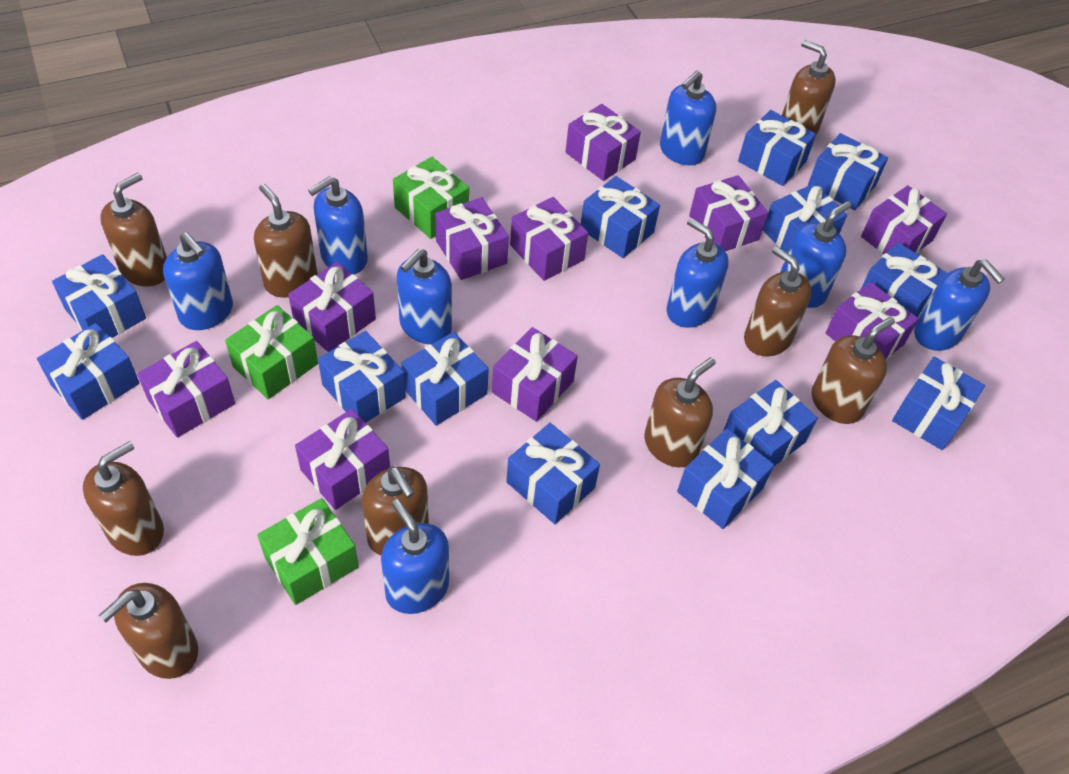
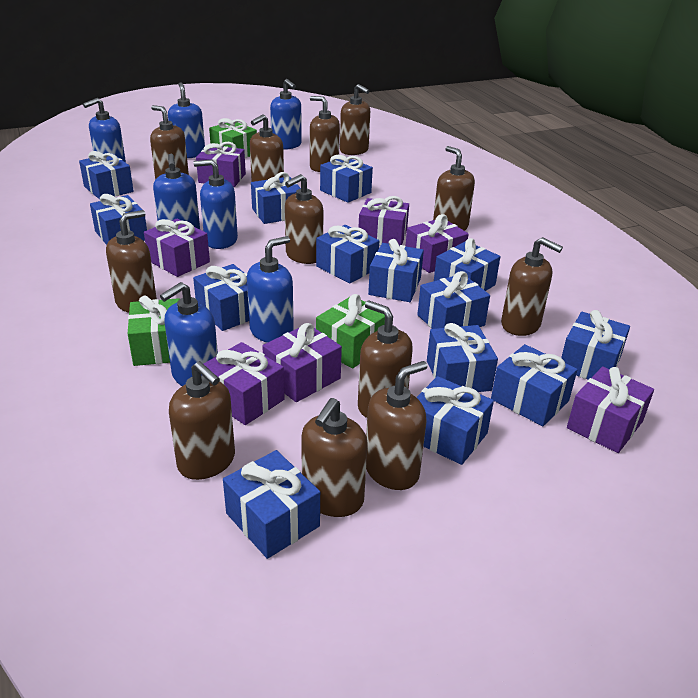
blue gift: 13 -> 14
blue soap dispenser: 8 -> 7
brown soap dispenser: 9 -> 12
purple gift: 10 -> 7

